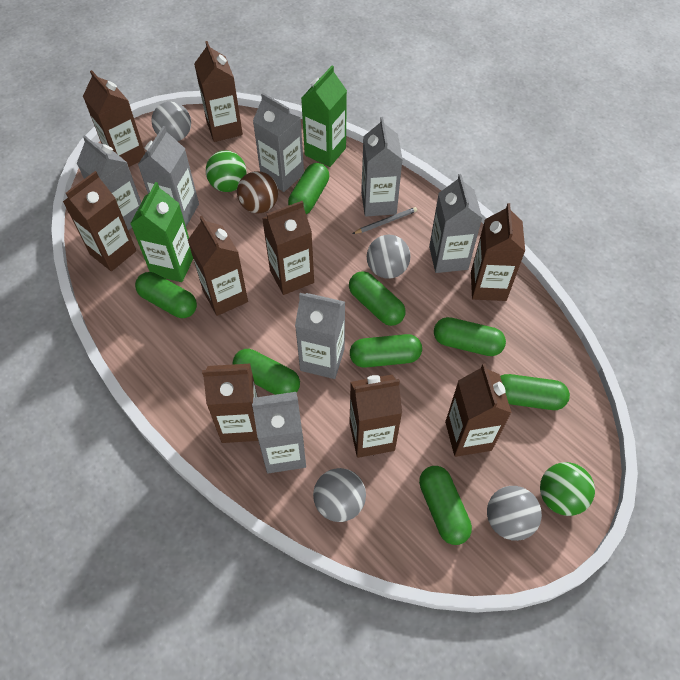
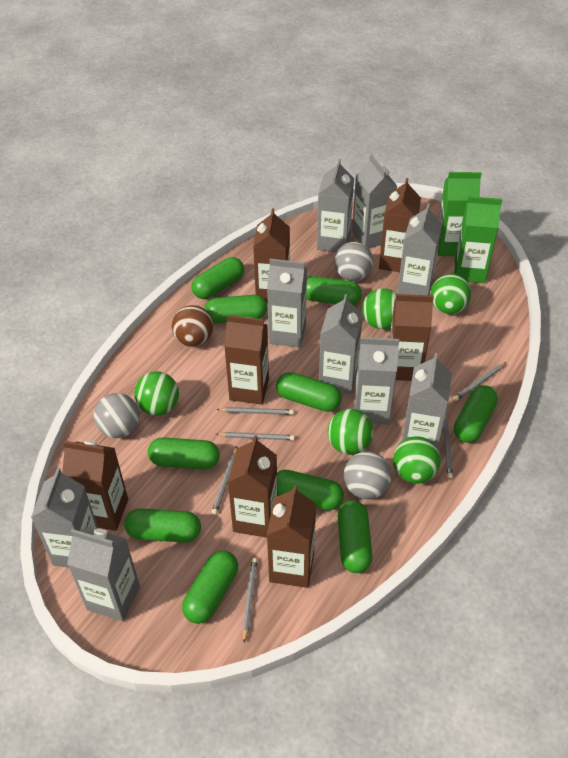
brown carton: 9 -> 7
green ball: 2 -> 5
green capsule: 8 -> 10
grey ball: 4 -> 3
grey carton: 7 -> 9
grey pencil: 1 -> 6

